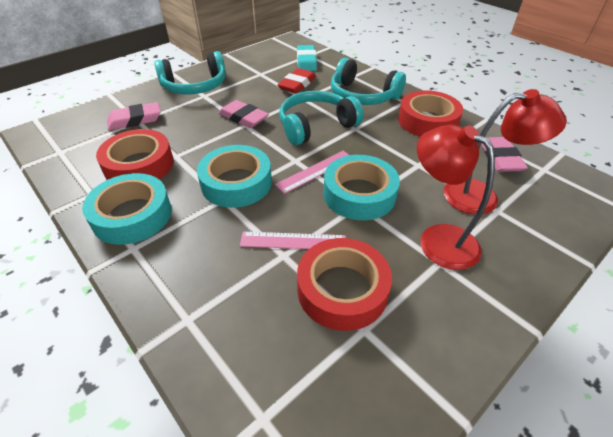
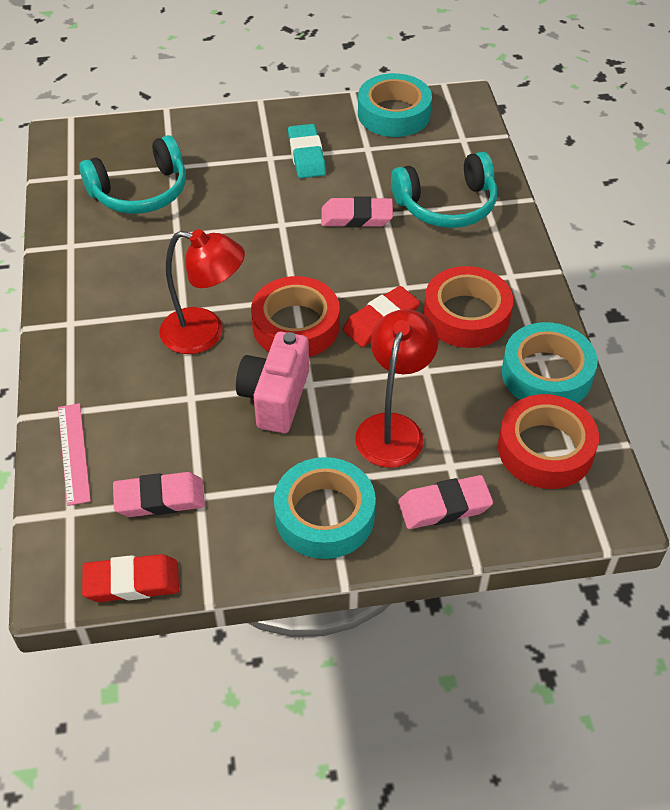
pink camera: 0 -> 1
pink ruler: 2 -> 1
red eraser: 1 -> 2
turquoise headphones: 3 -> 2

